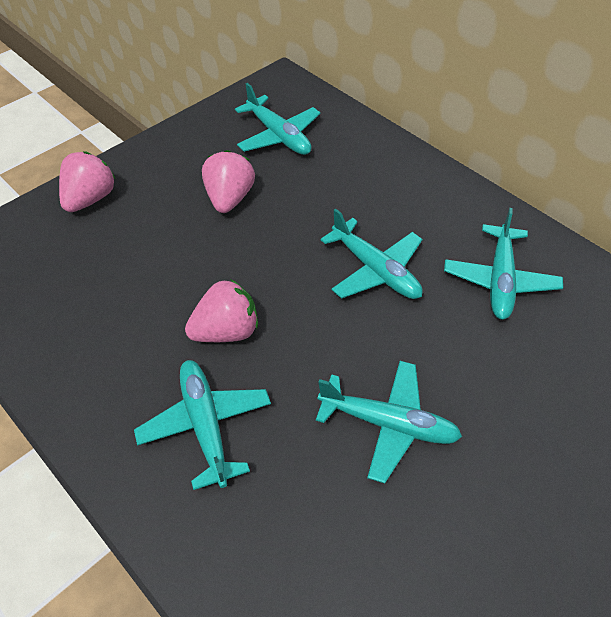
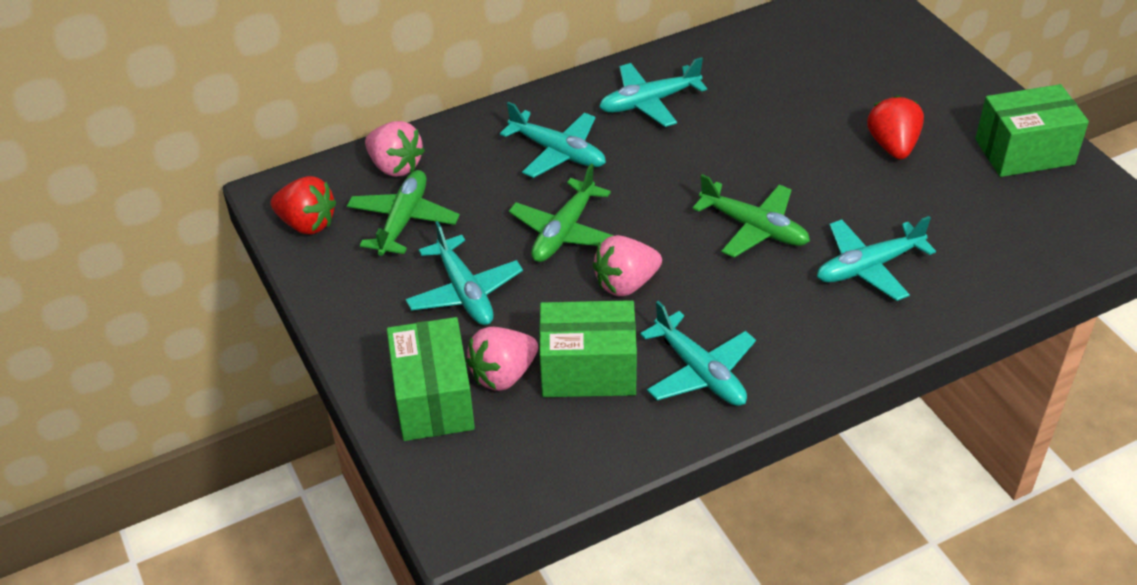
green box: 0 -> 3
green plane: 0 -> 3
red strawberry: 0 -> 2

